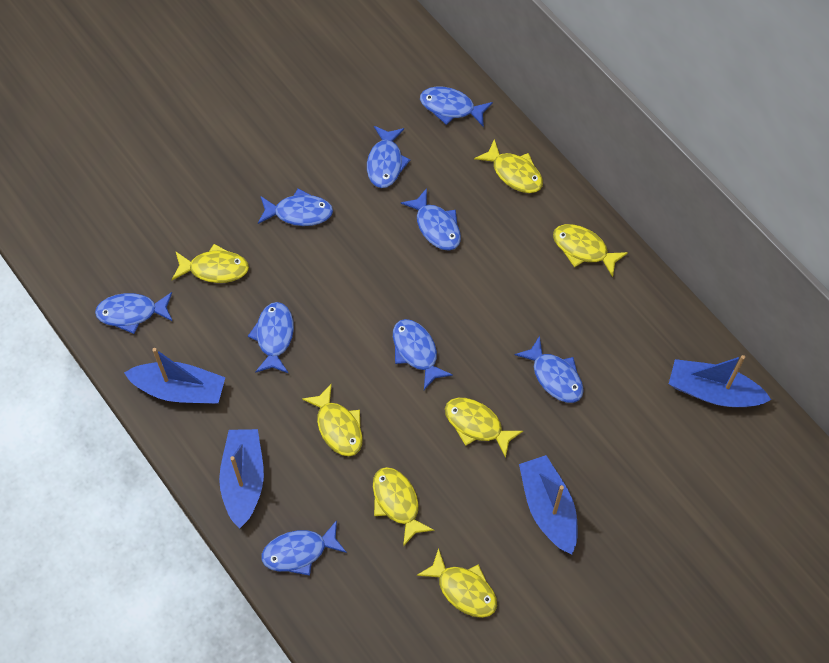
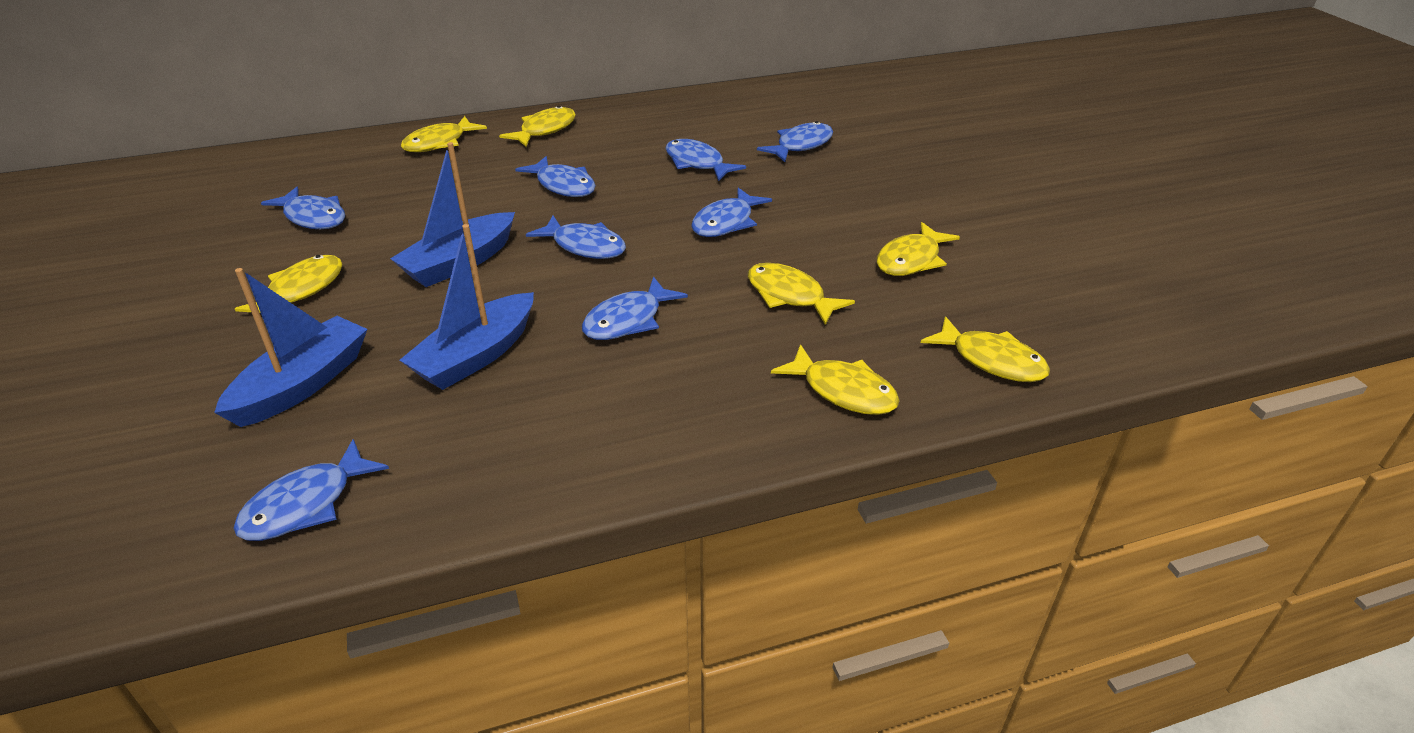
blue boat: 4 -> 3
blue fish: 9 -> 8

